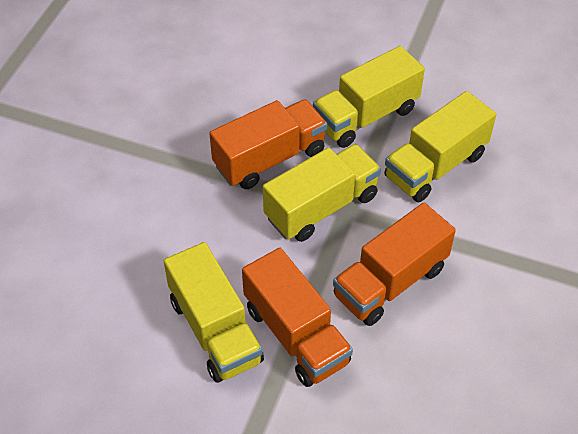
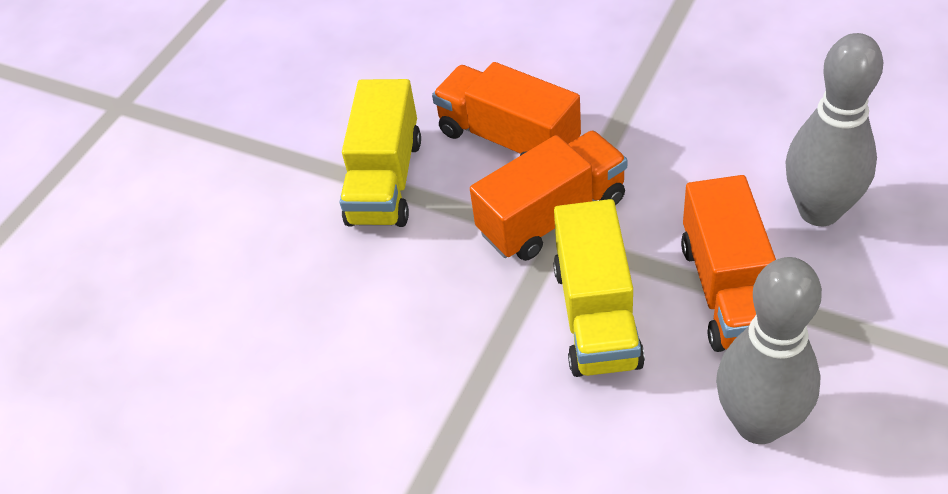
grey bowling pin: 0 -> 2
yellow truck: 4 -> 2

